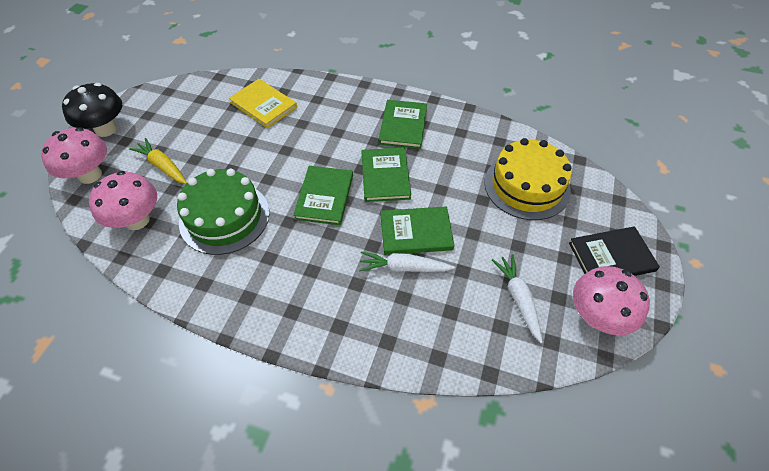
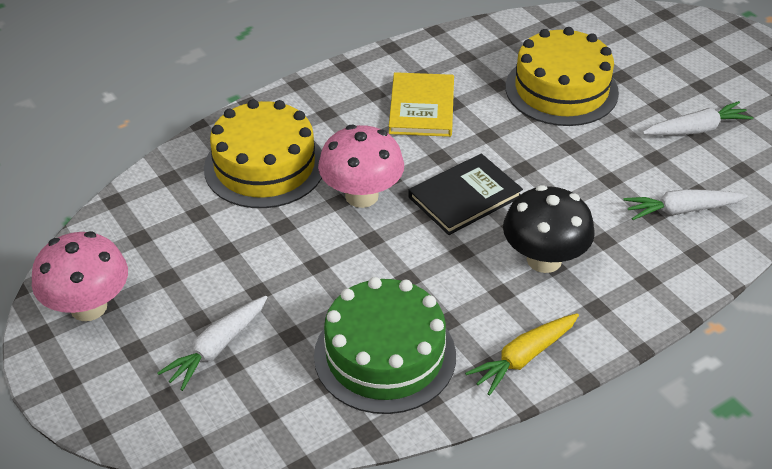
green book: 4 -> 0
pink mushroom: 3 -> 2
white carrot: 2 -> 3
yellow cake: 1 -> 2

